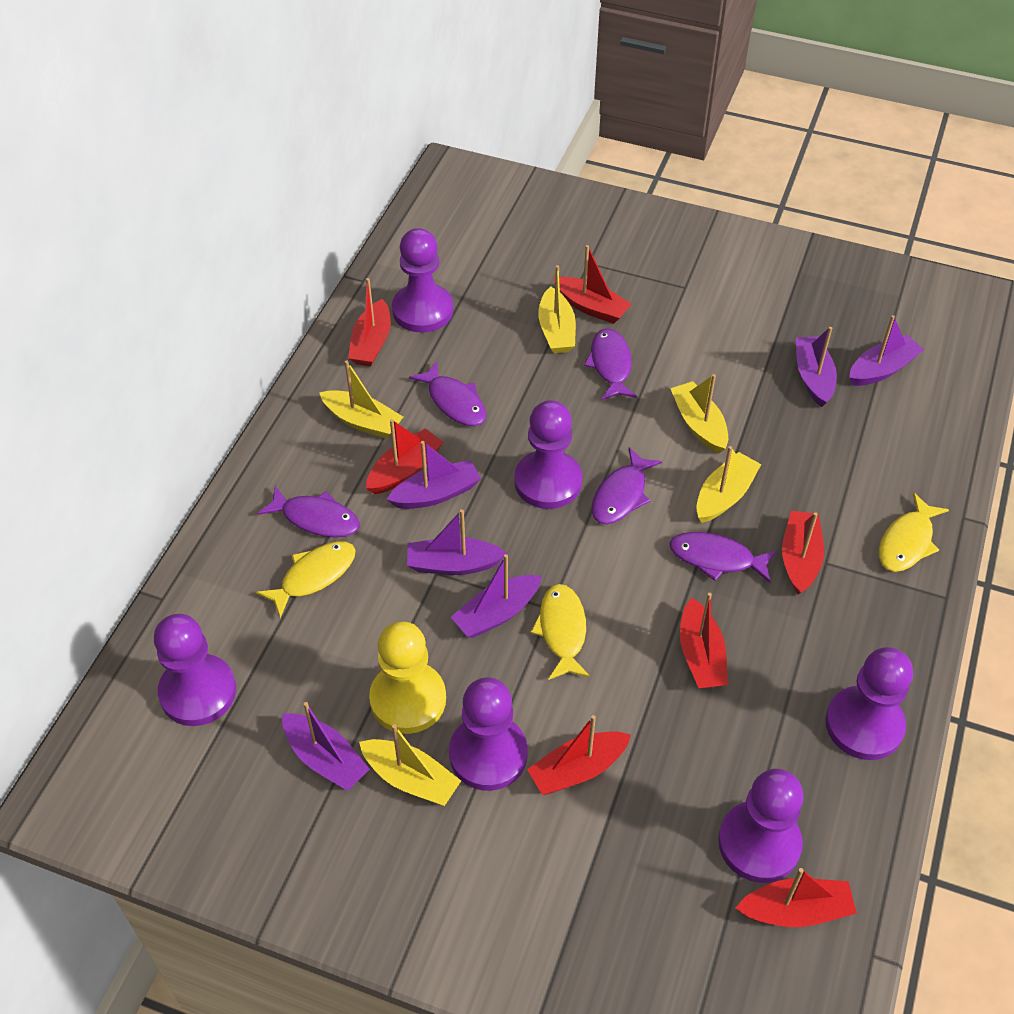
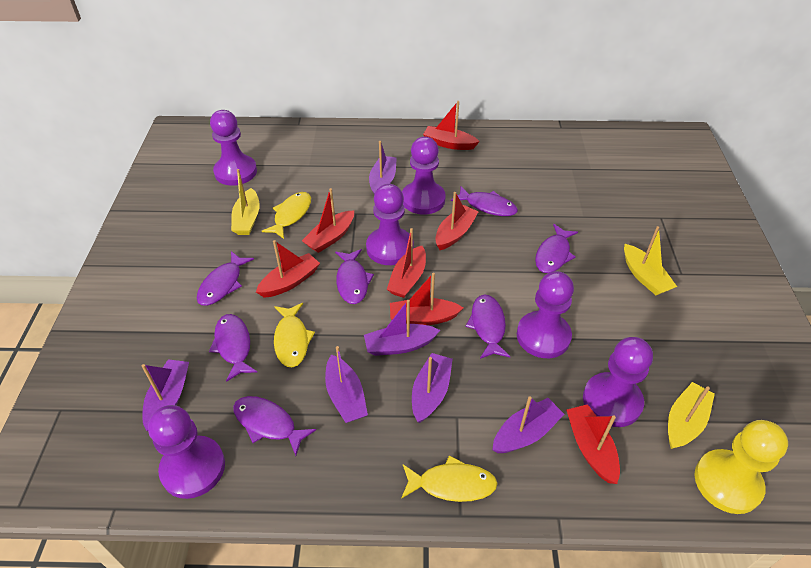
purple fish: 5 -> 7
yellow boat: 5 -> 3

